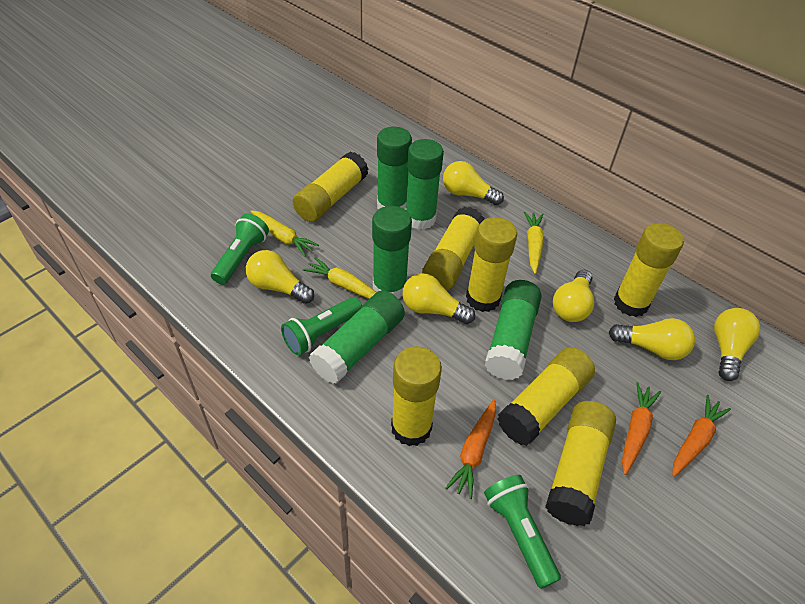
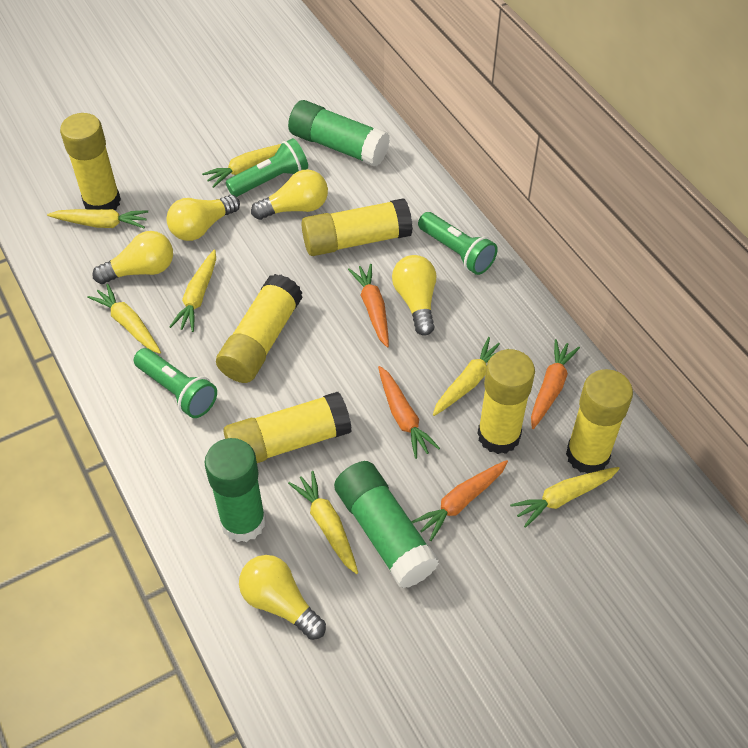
green glue stick: 5 -> 3
orange carrot: 3 -> 4
yellow carrot: 3 -> 7
yellow glue stick: 7 -> 6
yellow light bulb: 6 -> 5

